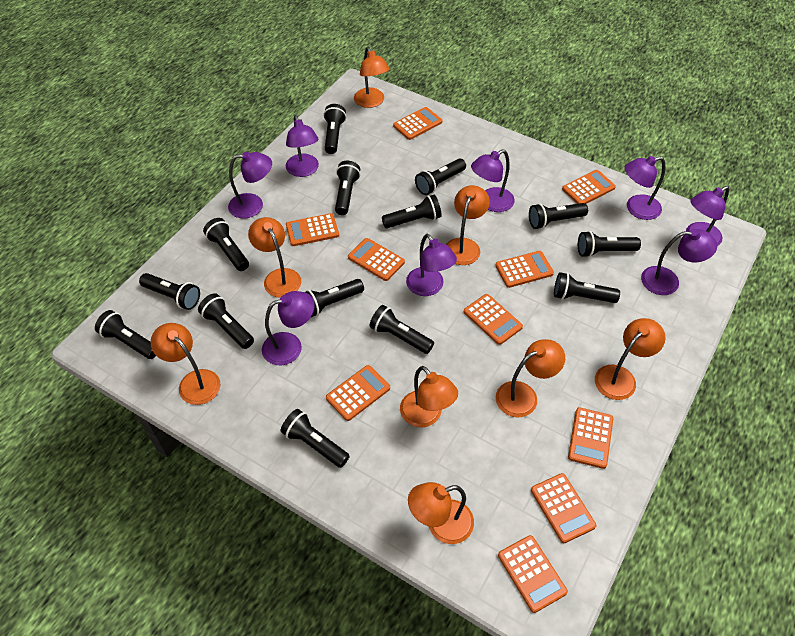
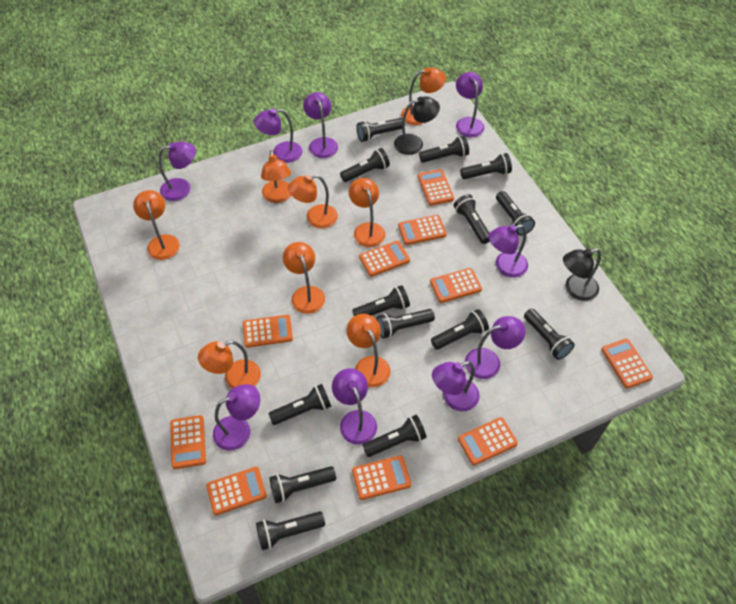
black lamp: 0 -> 2
purple lamp: 8 -> 9

